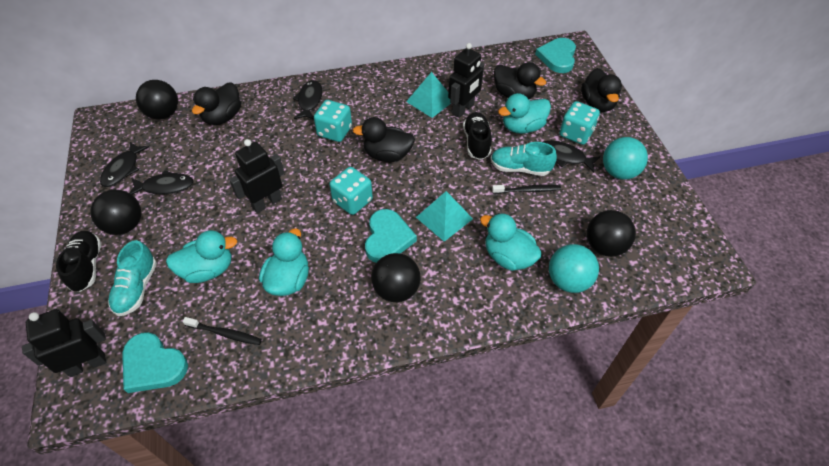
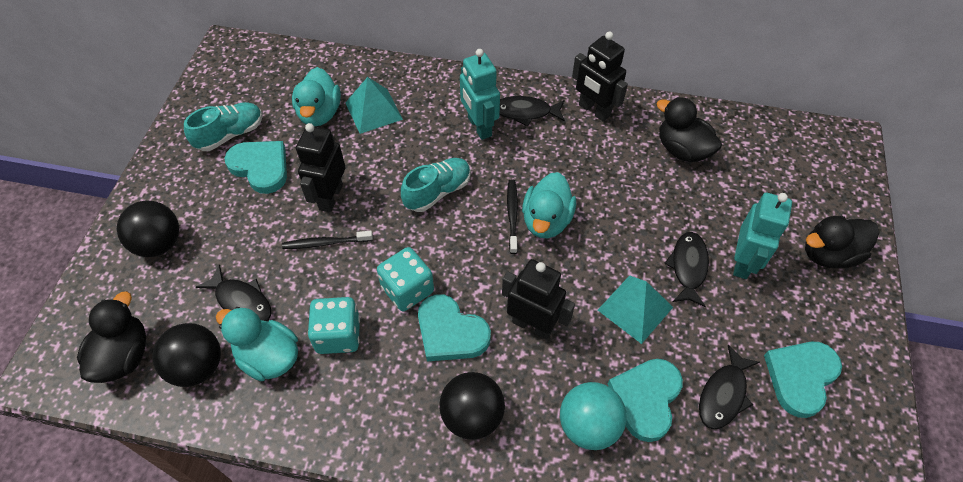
black ball: 4 -> 3
black duck: 4 -> 3
black shoe: 2 -> 0
turquoise ball: 2 -> 1
turquoise dice: 3 -> 2
turquoise duck: 4 -> 3
turquoise heart: 3 -> 4
turquoise robot: 0 -> 2

